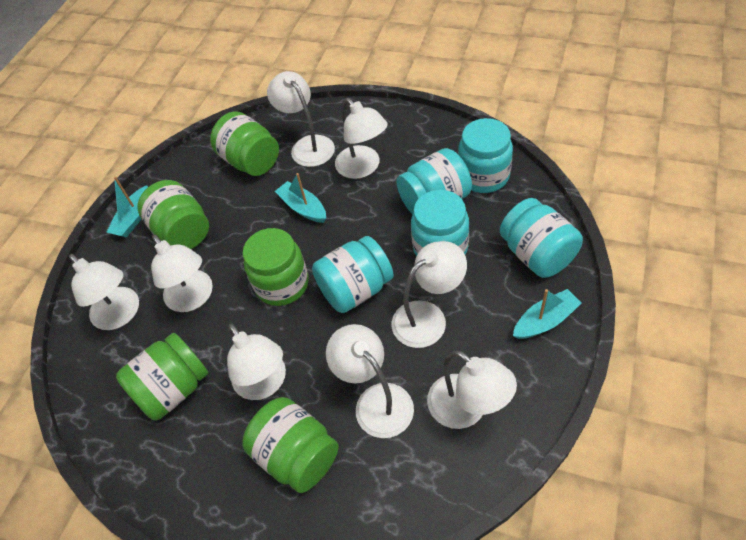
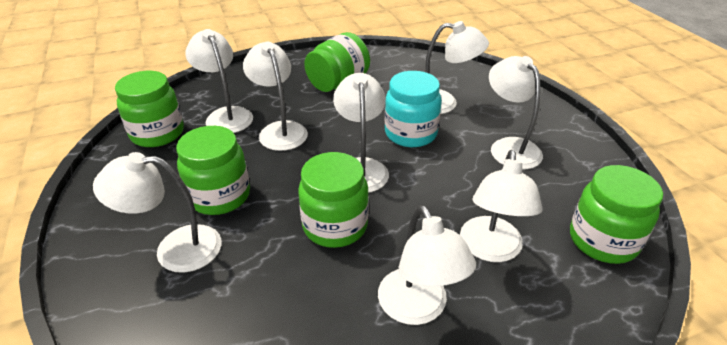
turquoise boat: 3 -> 0
turquoise jar: 5 -> 1

